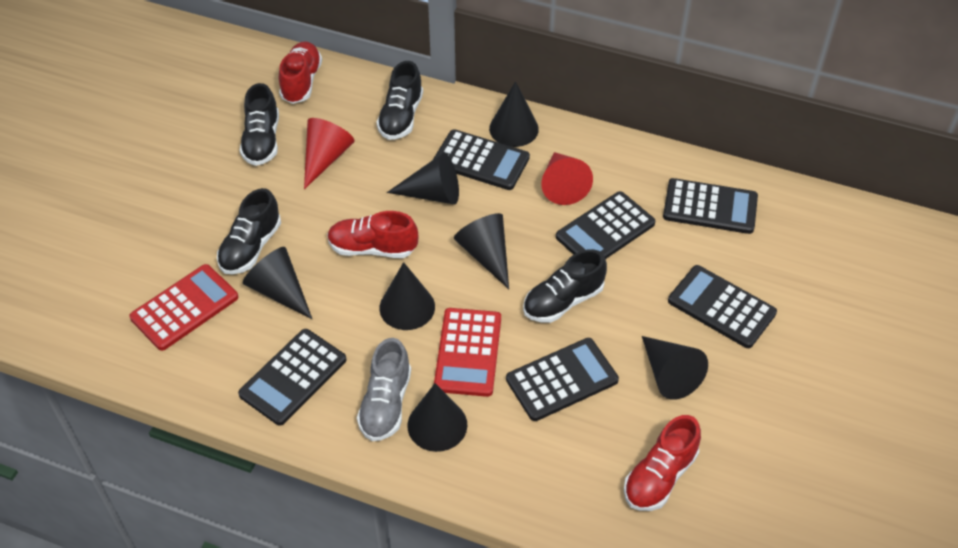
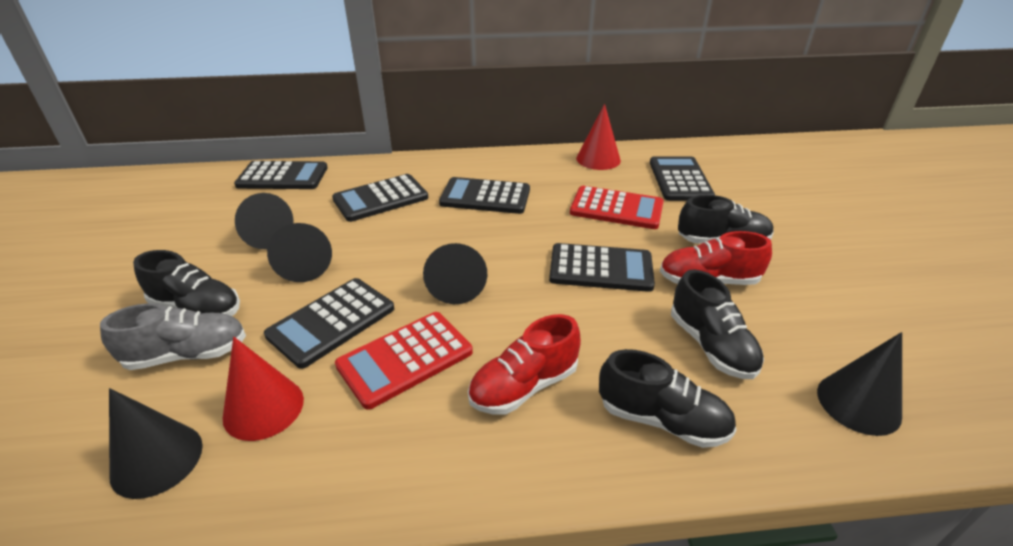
black cone: 7 -> 5
red shoe: 3 -> 2

